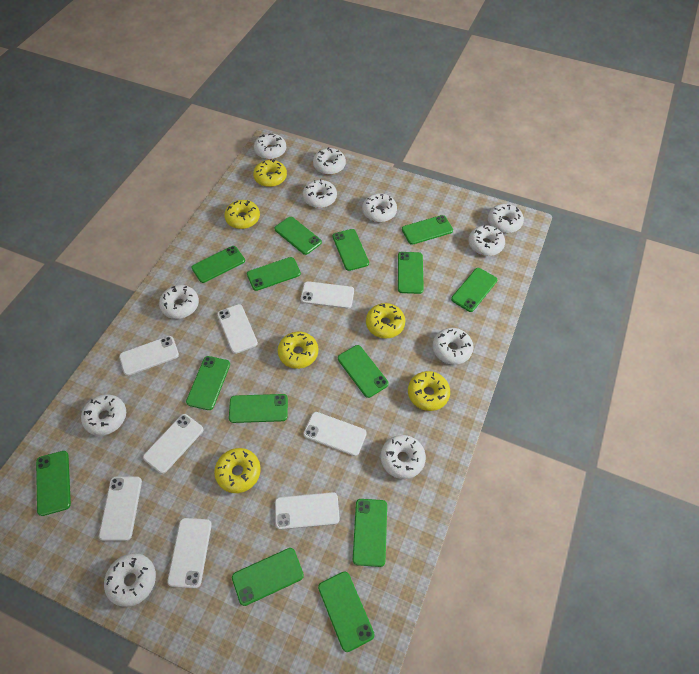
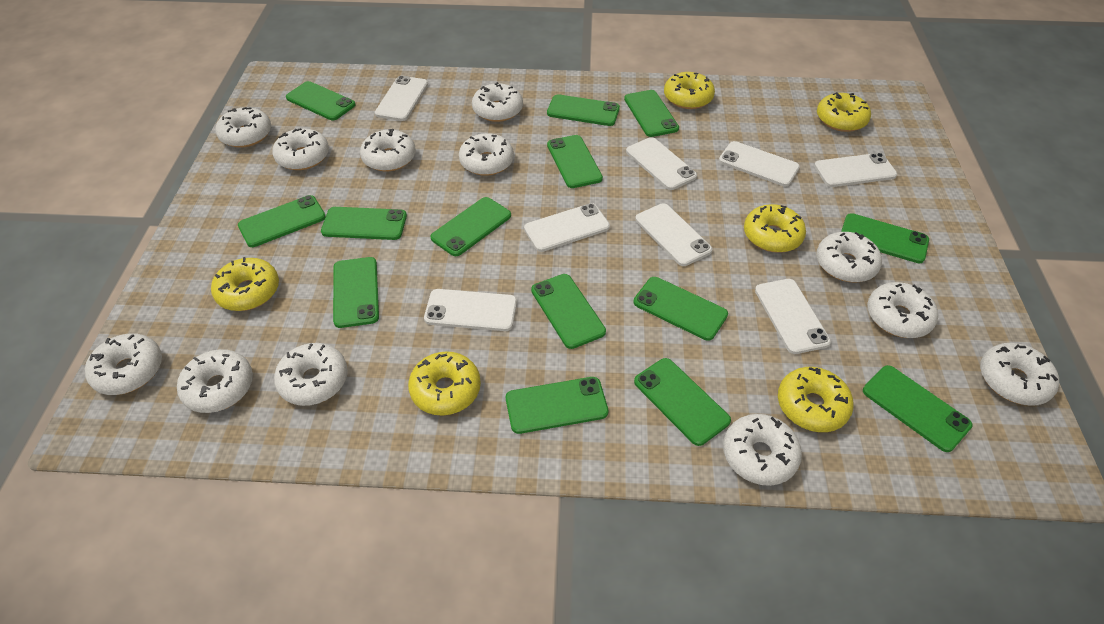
white donut: 11 -> 12

